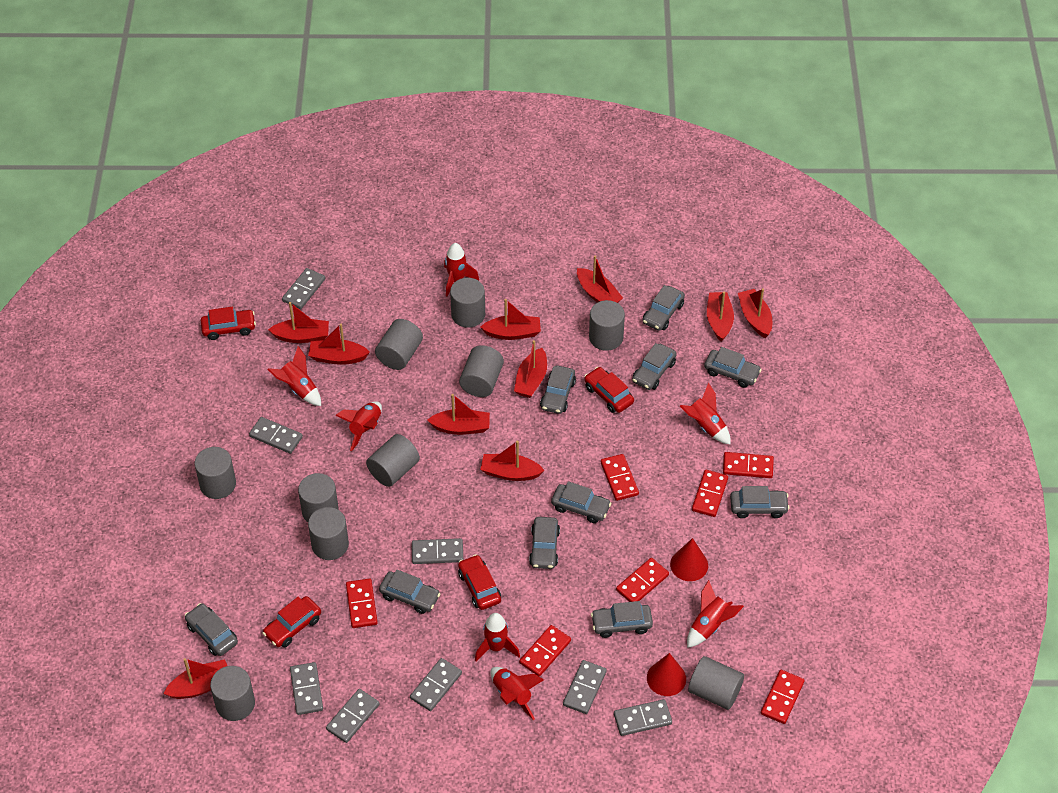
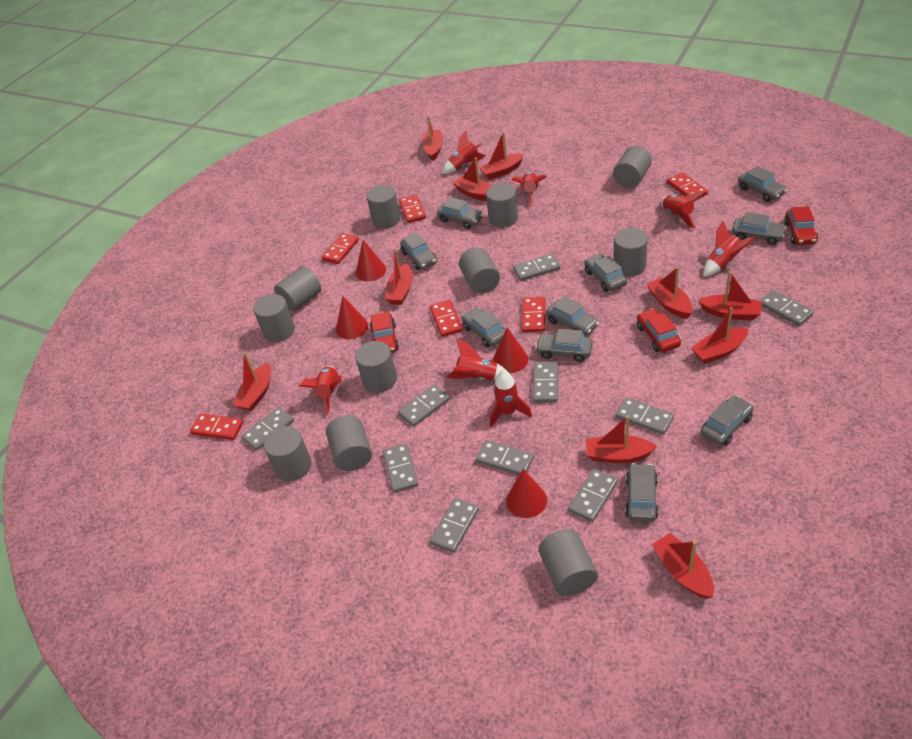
grey cylinder: 10 -> 11
grey domino: 8 -> 10
red car: 4 -> 3
red cone: 2 -> 4
red domino: 7 -> 6

